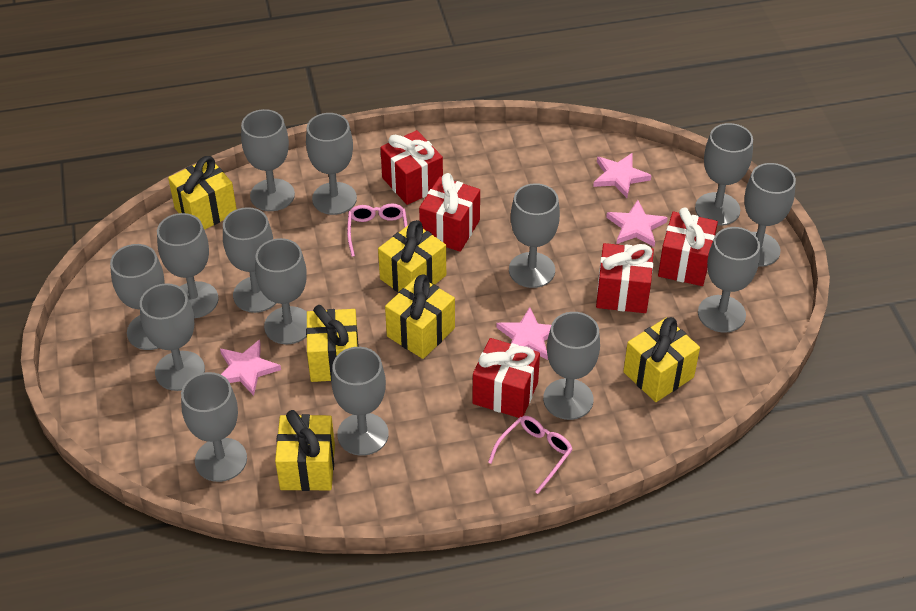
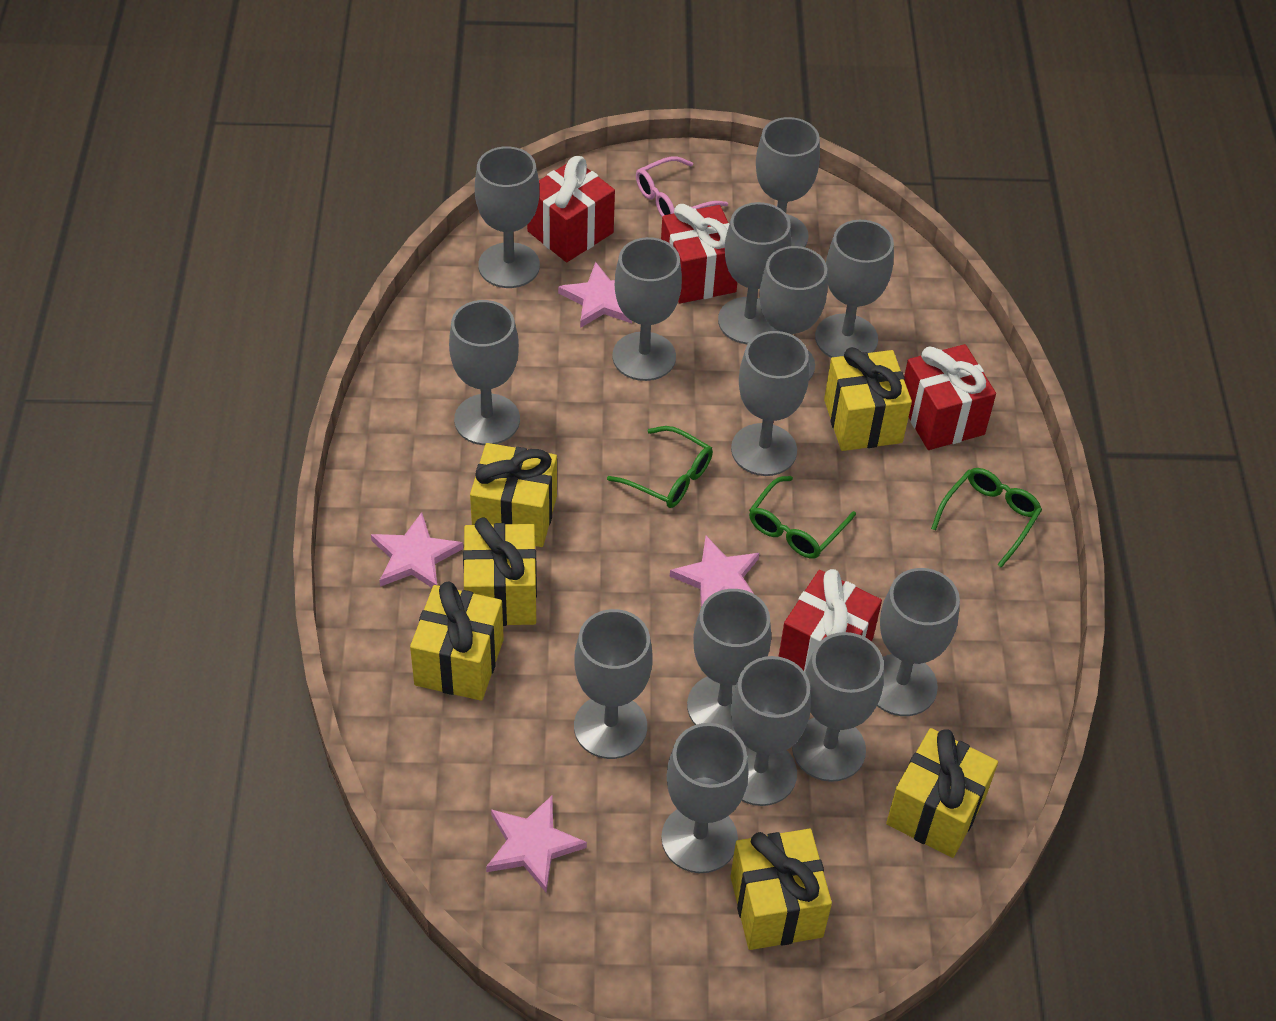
green glasses: 0 -> 3
pink glasses: 2 -> 1
red gift: 5 -> 4

